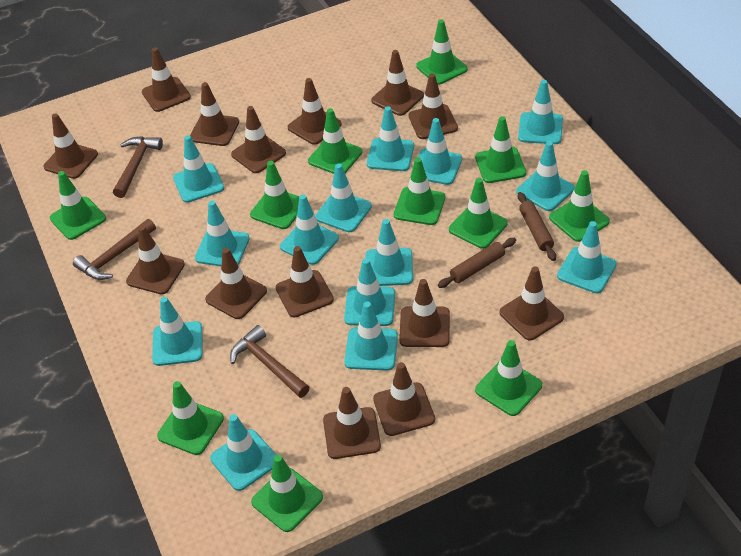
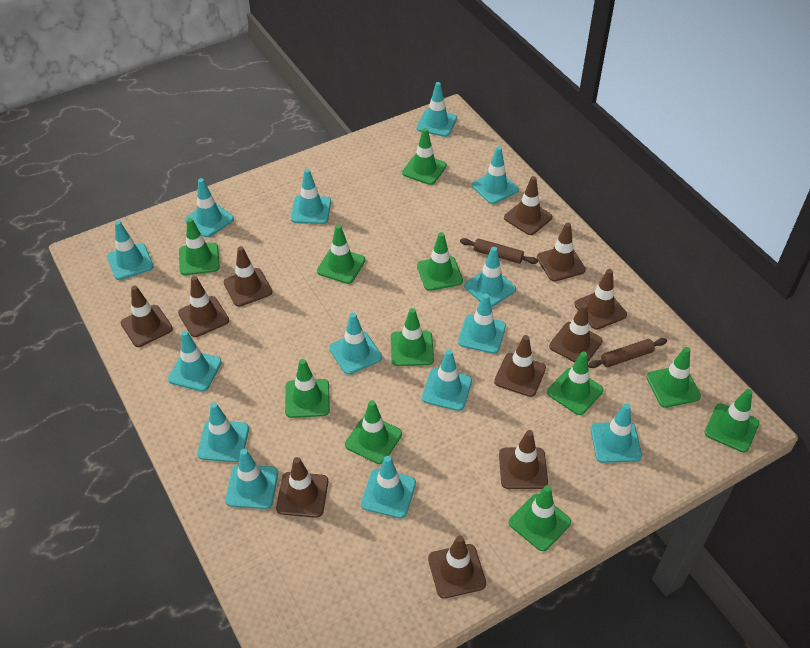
brown hammer: 3 -> 0
brown traffic cone: 14 -> 11

